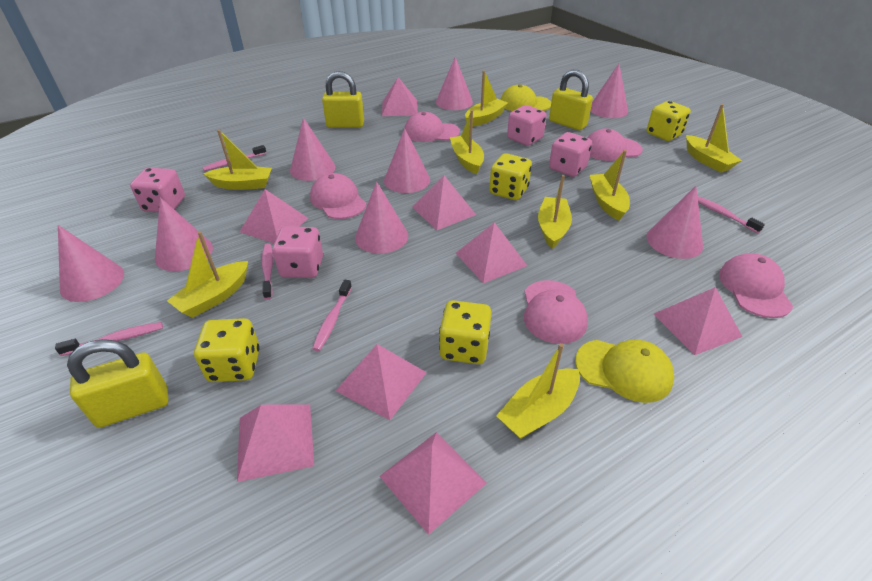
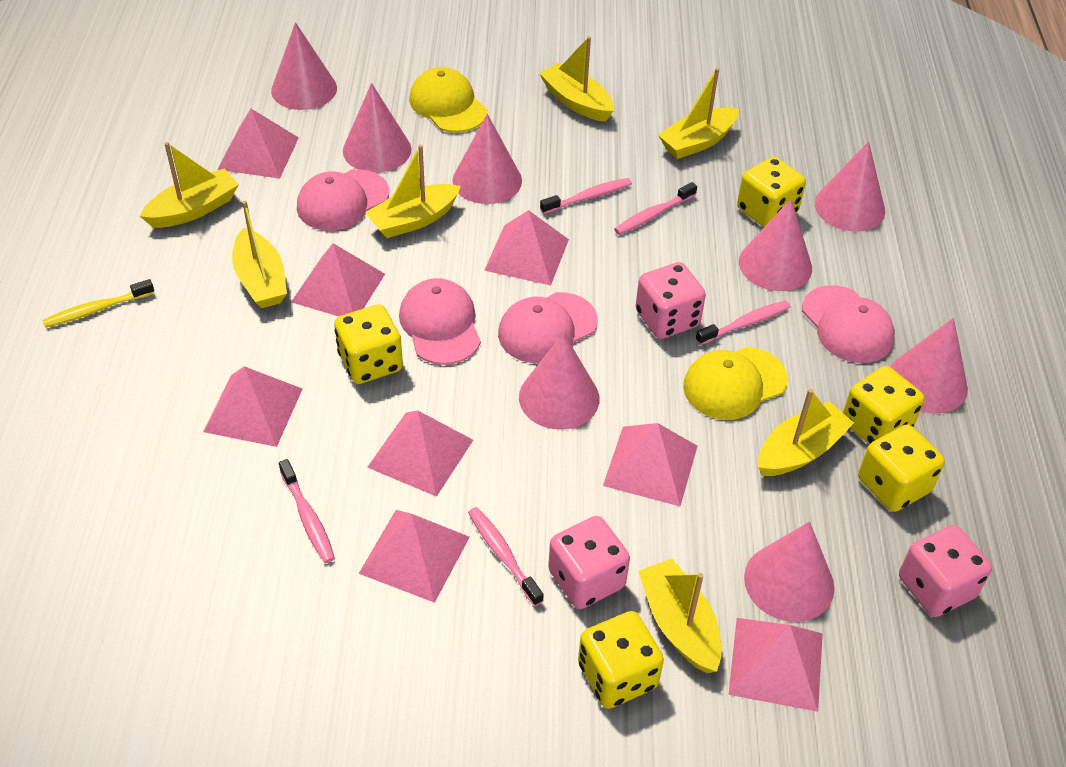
pink cap: 5 -> 4
pink dice: 4 -> 3
yellow boat: 8 -> 7
yellow dice: 4 -> 5
yellow padlock: 3 -> 0
yellow toothbrush: 0 -> 1

